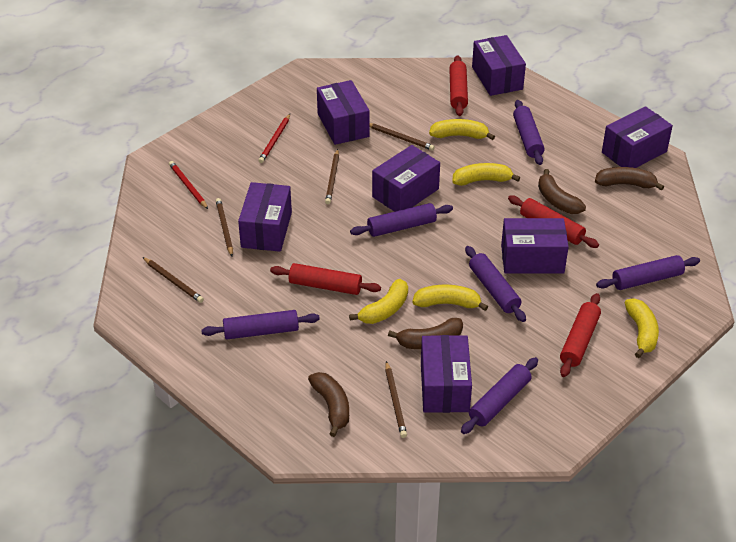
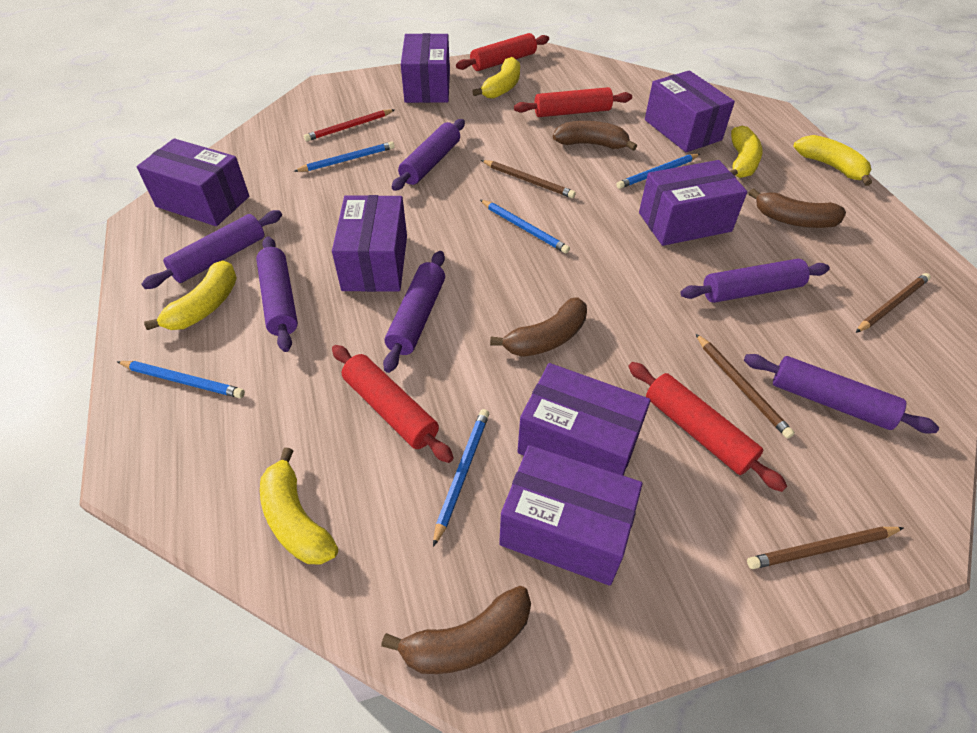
blue pencil: 0 -> 5
brown pencil: 5 -> 4
red pencil: 2 -> 1

